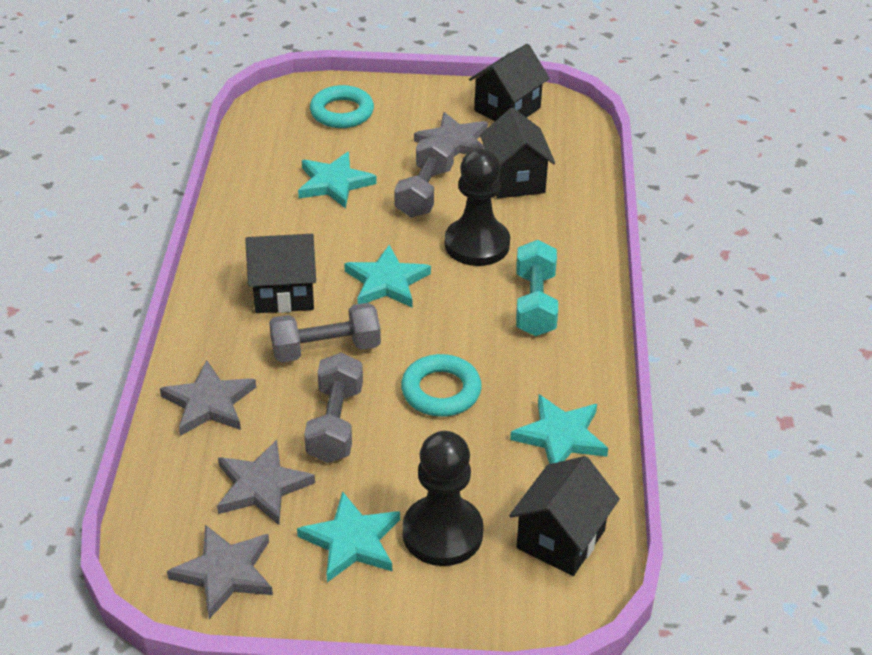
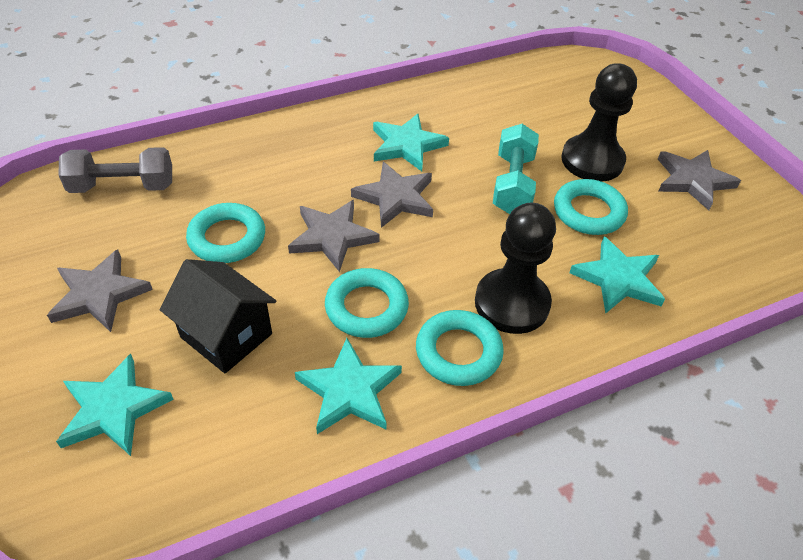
black house: 4 -> 1
grey dumbbell: 3 -> 1
turquoise ring: 2 -> 4

